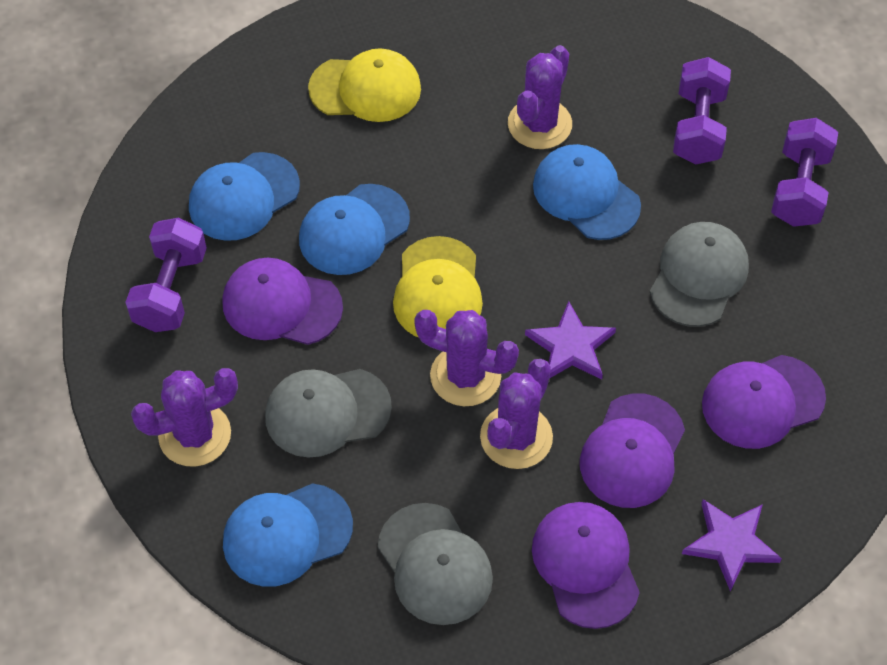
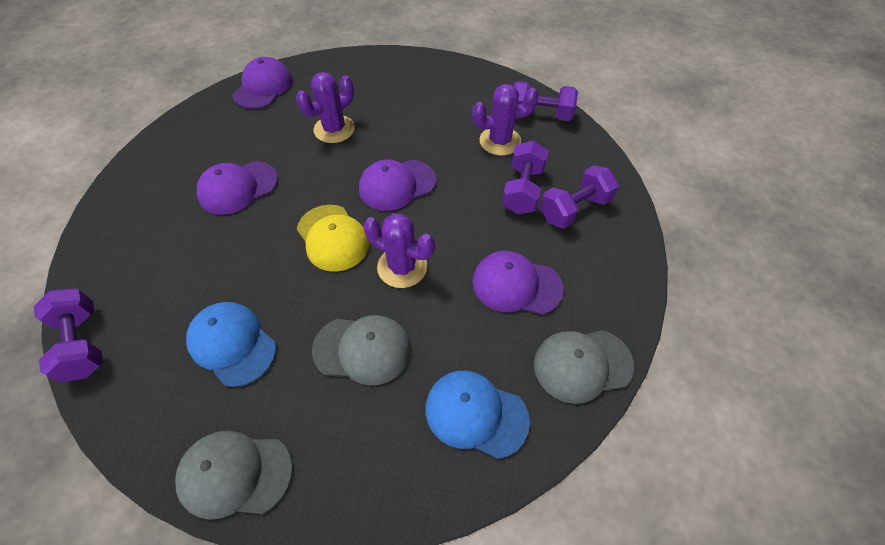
blue cap: 4 -> 2
purple cactus: 4 -> 3
purple dumbbell: 3 -> 4
purple star: 2 -> 0
yellow cap: 2 -> 1

